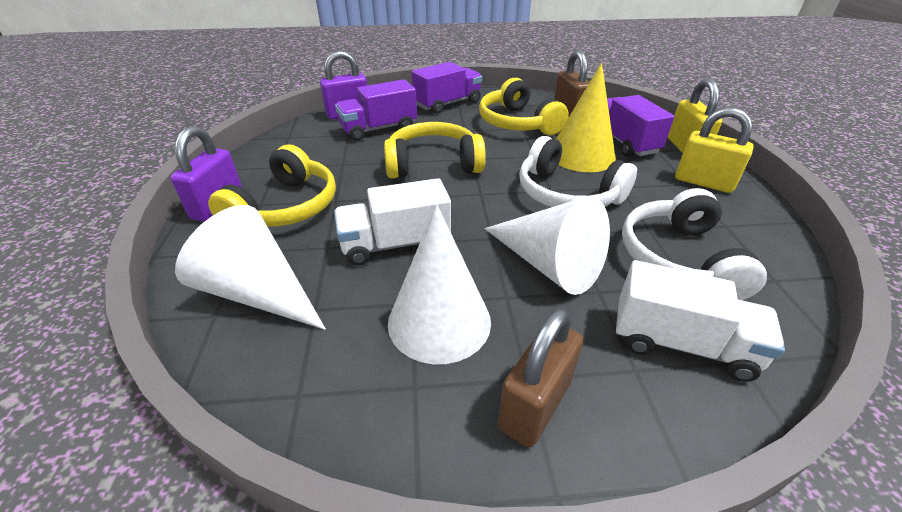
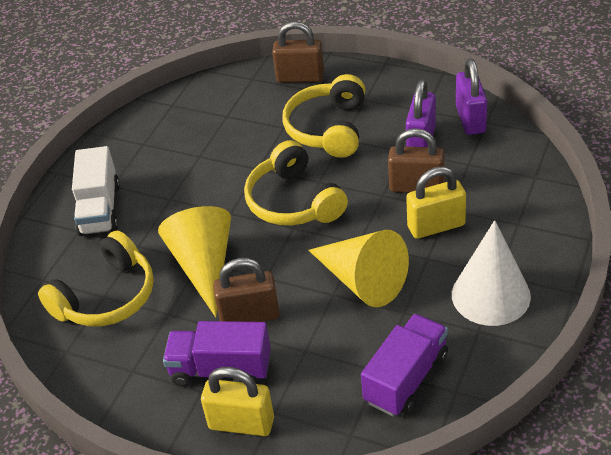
brown padlock: 2 -> 3
purple truck: 3 -> 2
white cone: 3 -> 1
white headphones: 2 -> 0
white truck: 2 -> 1
yellow cone: 1 -> 2

